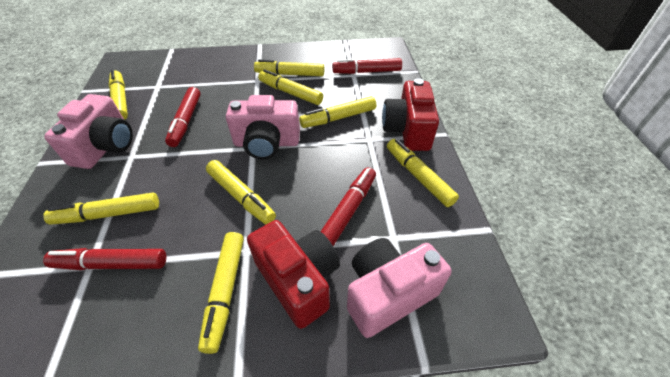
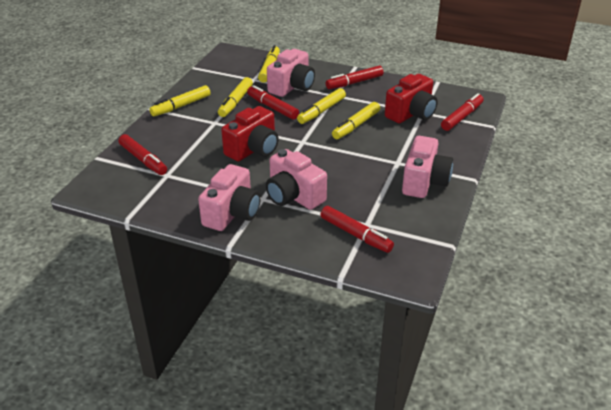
pink camera: 3 -> 4
red marker: 4 -> 5
yellow marker: 8 -> 5

